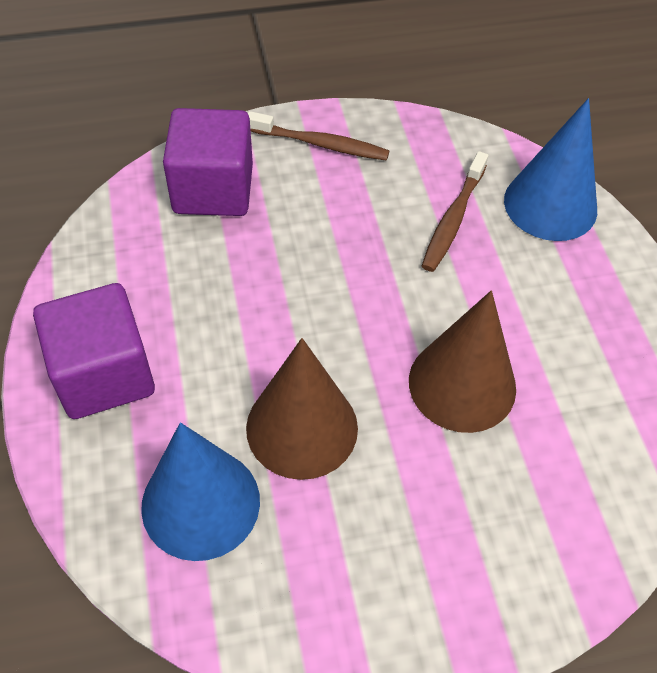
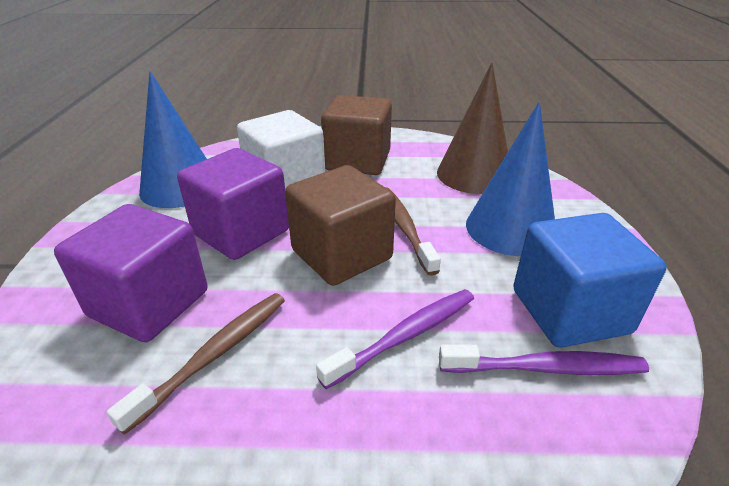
blue cube: 0 -> 1
brown cone: 2 -> 1
brown cube: 0 -> 2
purple toothbrush: 0 -> 2
white cube: 0 -> 1

